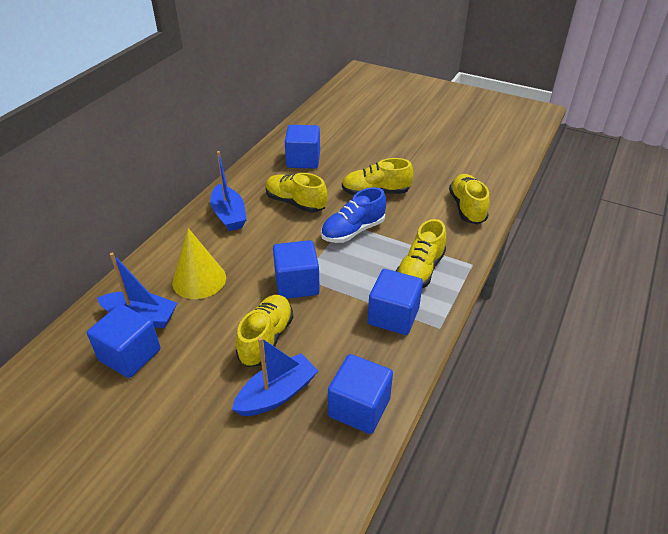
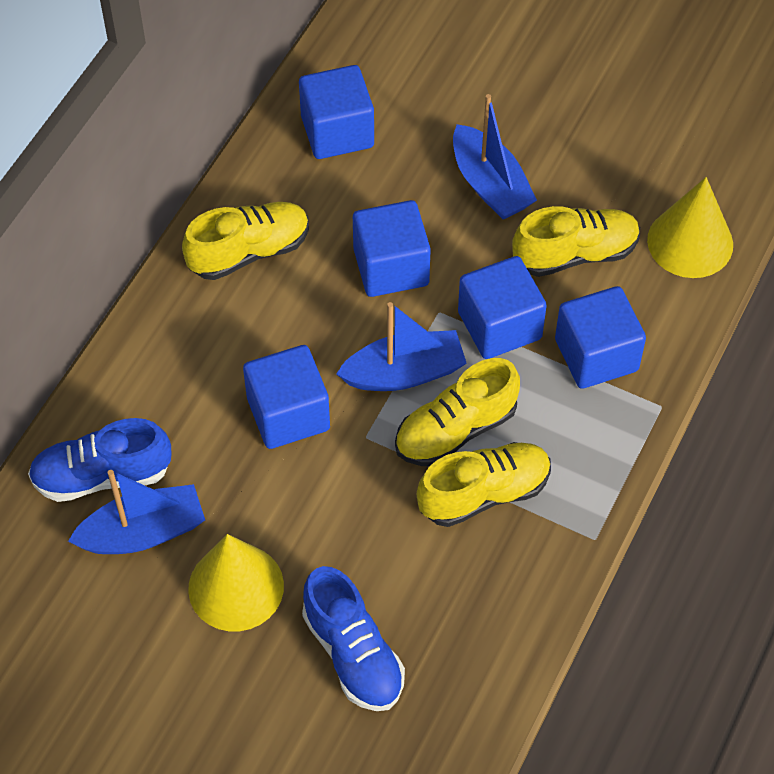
blue shoe: 1 -> 2
yellow cone: 1 -> 2
yellow shoe: 5 -> 4

